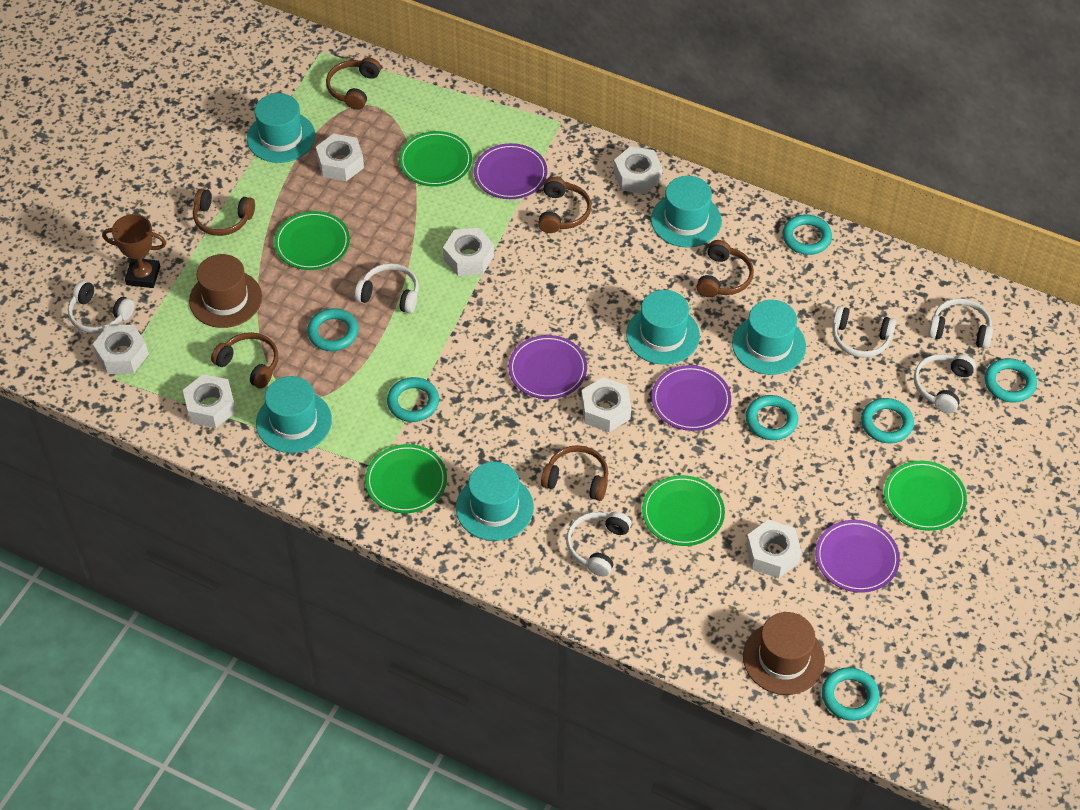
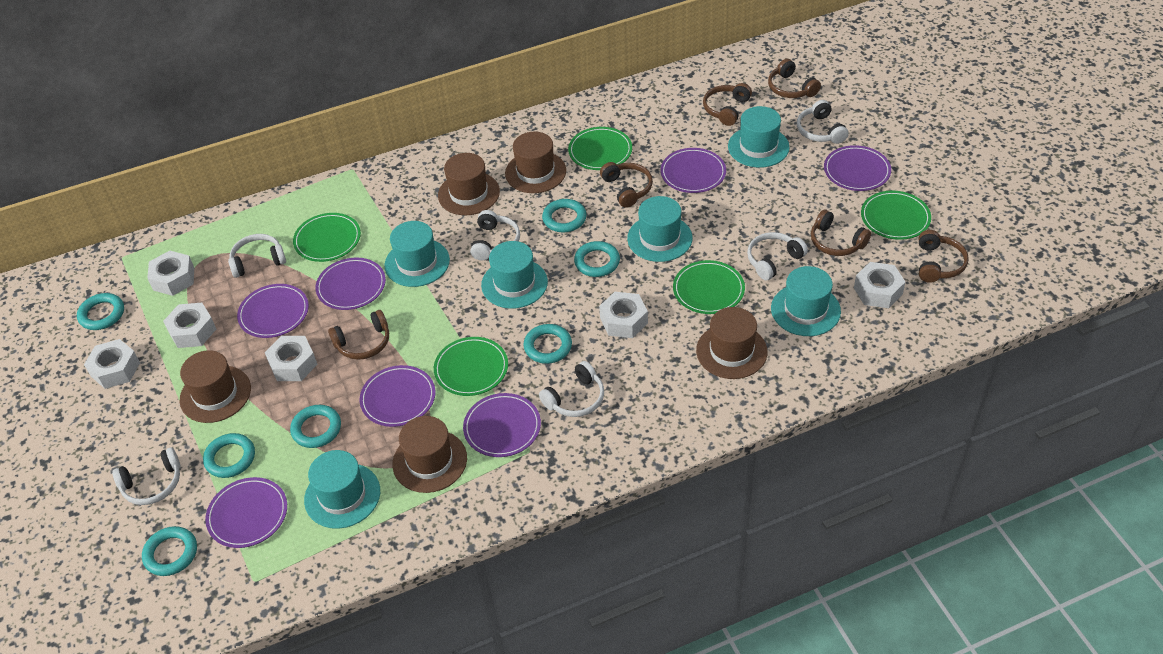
brown hat: 2 -> 5
brown trophy: 1 -> 0
purple plate: 4 -> 7
white nut: 7 -> 6

